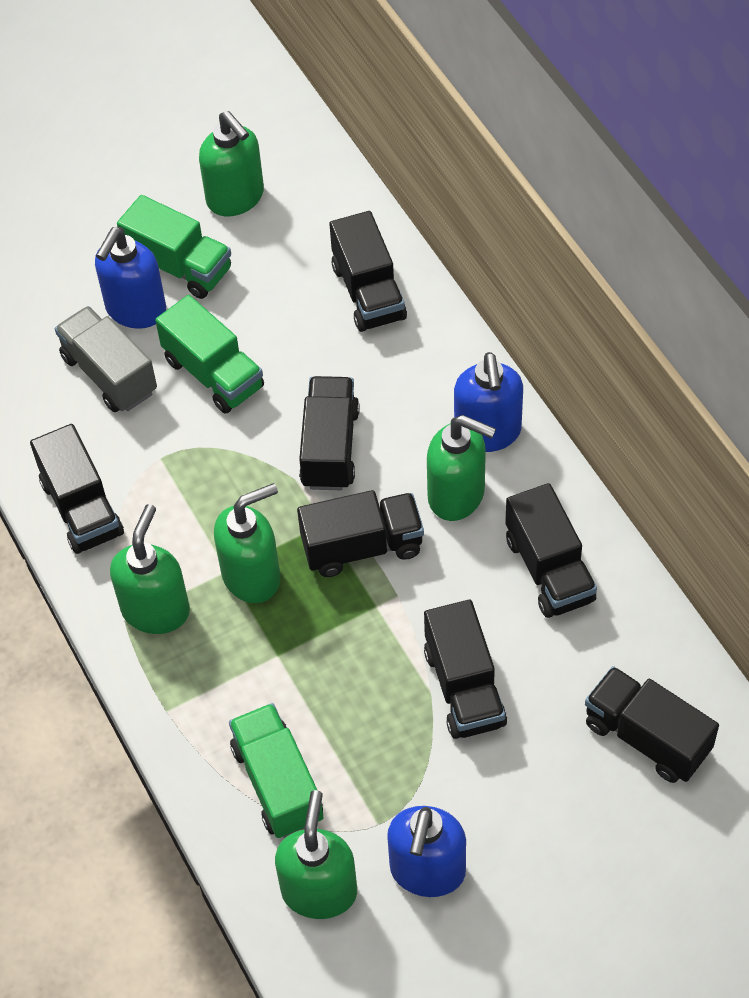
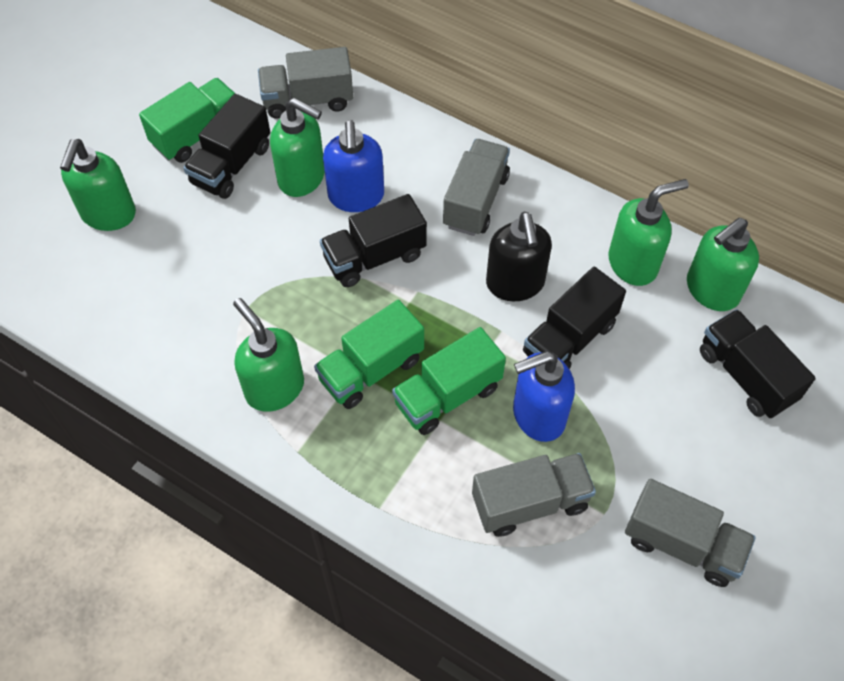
black soap dispenser: 0 -> 1
black truck: 7 -> 4
blue soap dispenser: 3 -> 2
grey truck: 1 -> 4

